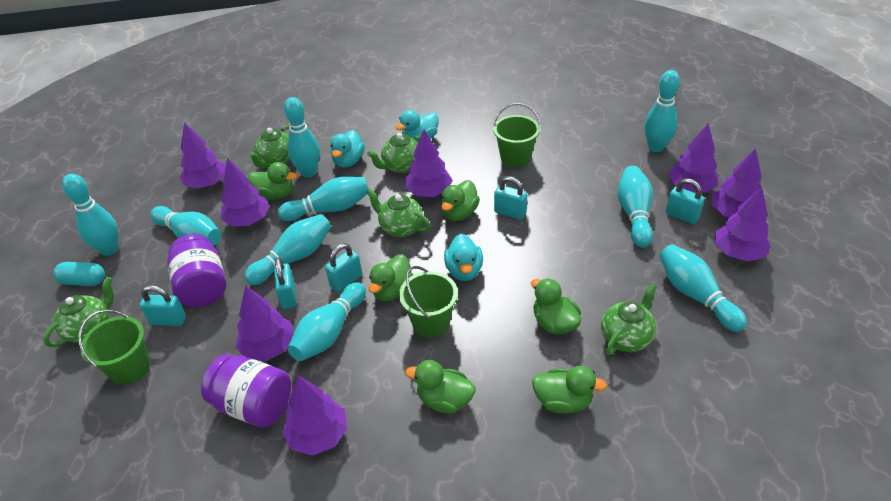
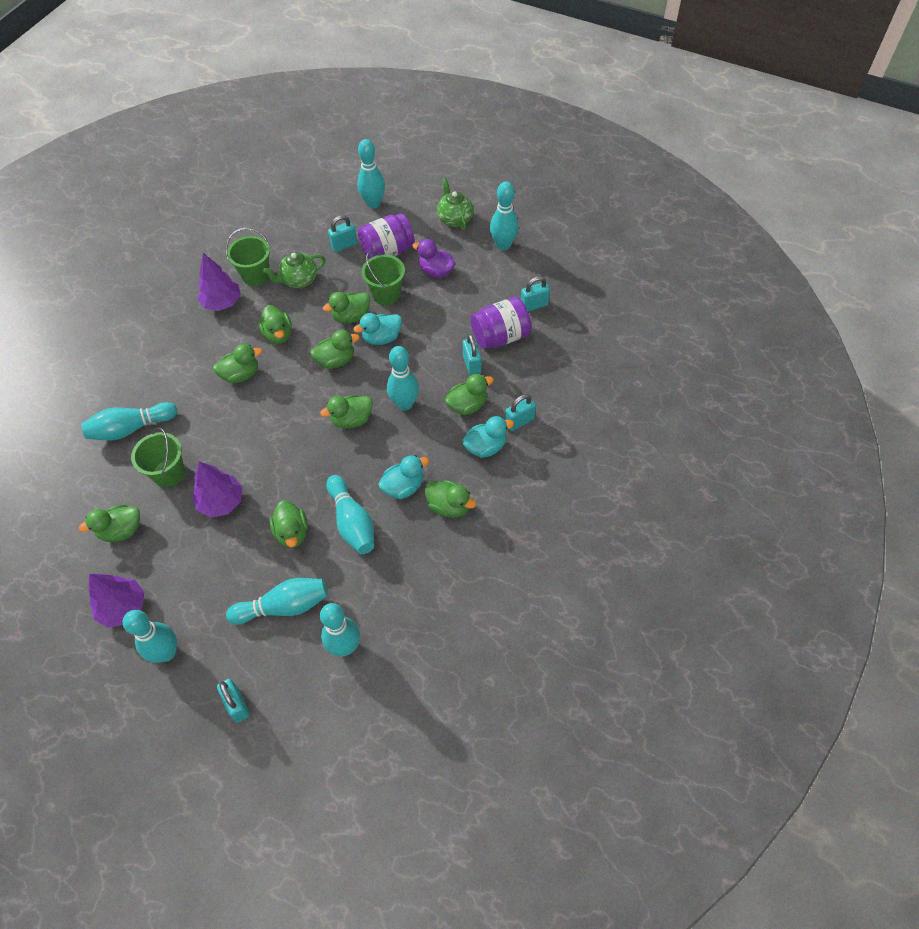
green duck: 6 -> 9
green teapot: 5 -> 2
purple duck: 0 -> 1
purple tree: 8 -> 3
turquoise bowling pin: 9 -> 8
turquoise capsule: 1 -> 0

